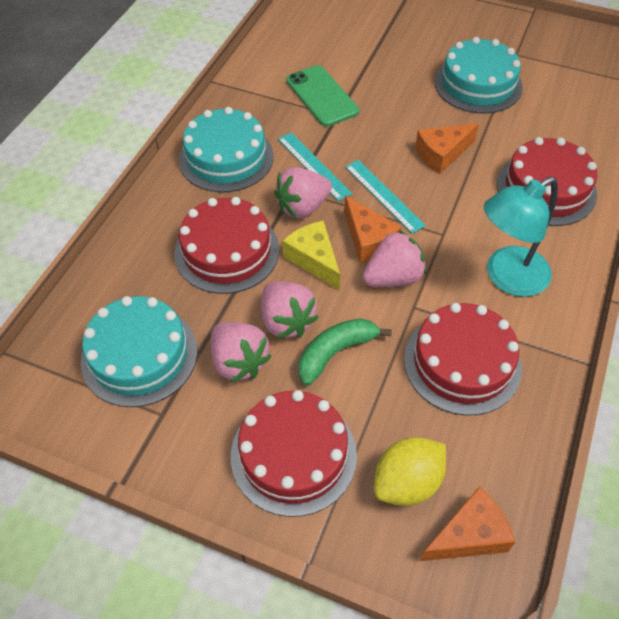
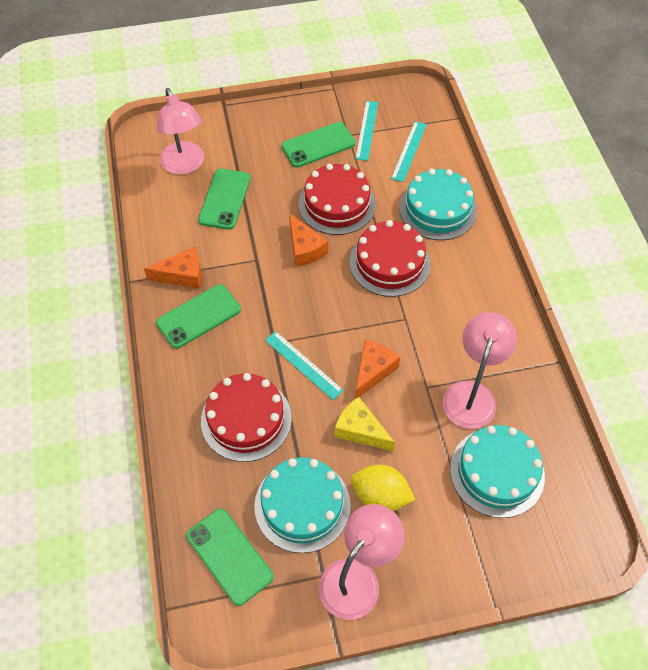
green banana: 1 -> 0
green phone: 1 -> 4
pink lamp: 0 -> 3
pink strawberry: 4 -> 0
red cake: 4 -> 3
turquoise lamp: 1 -> 0
turquoise ruler: 2 -> 3

